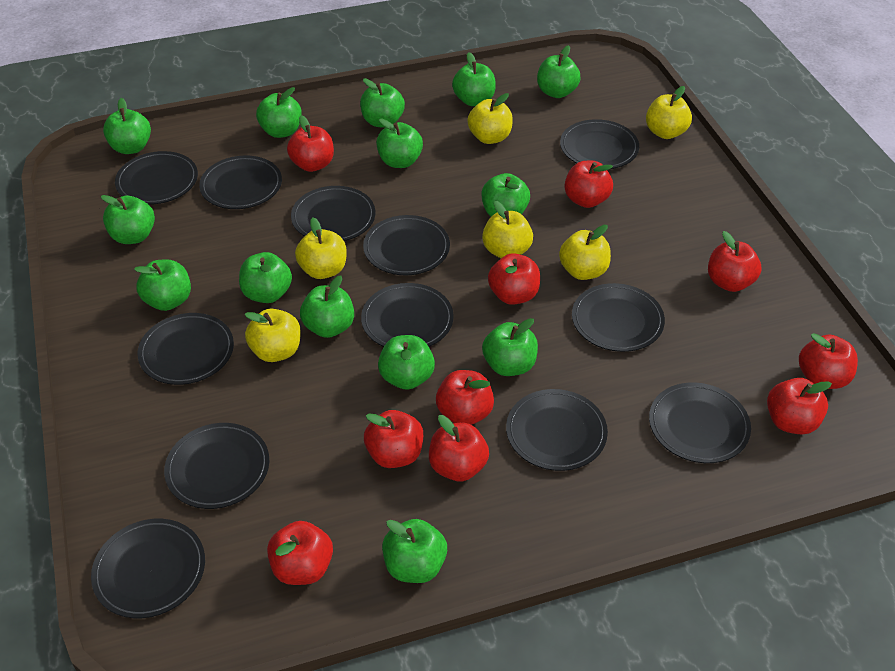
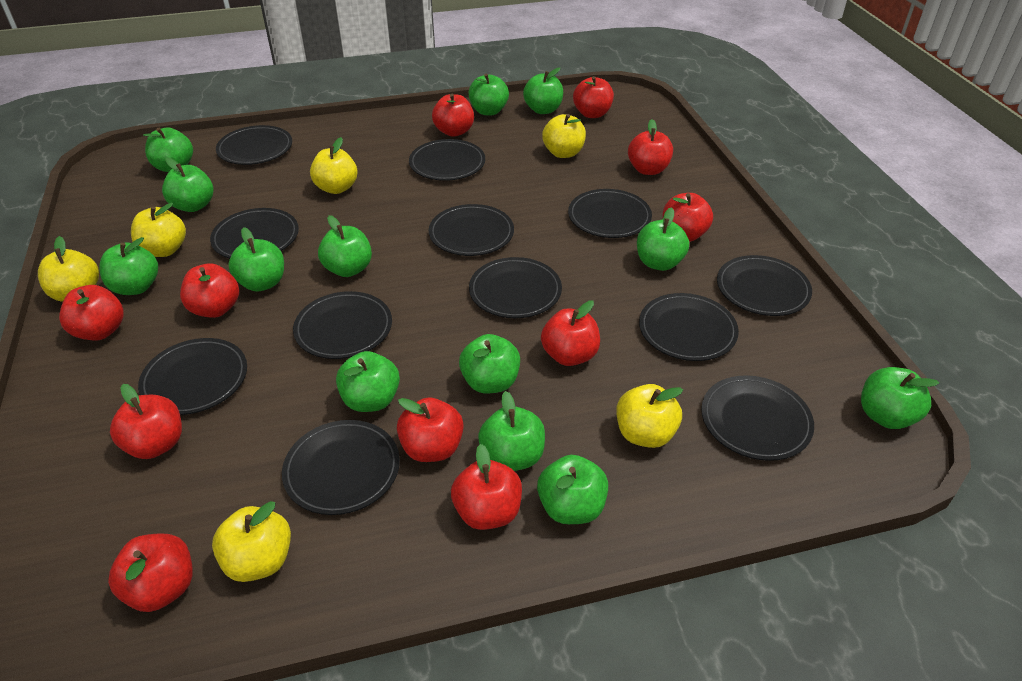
green apple: 14 -> 13
red apple: 10 -> 11

